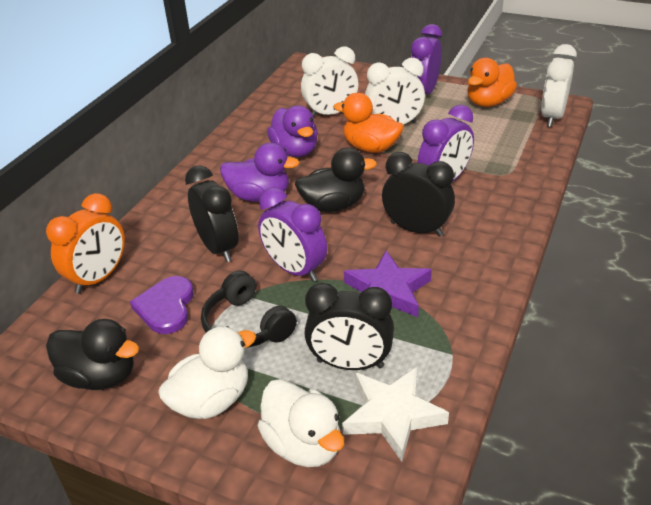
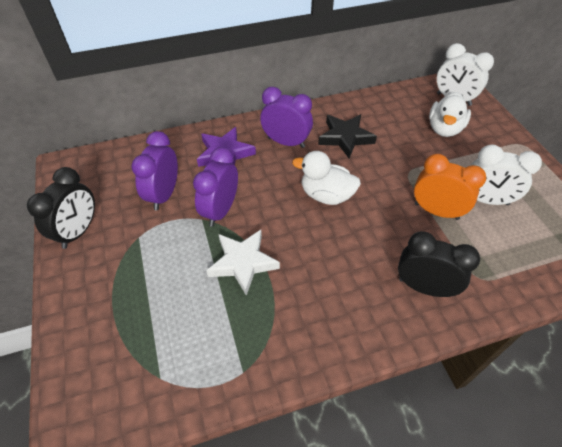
black clock: 3 -> 2
black duck: 2 -> 0
black headphones: 1 -> 0
black star: 0 -> 1
orange duck: 2 -> 0
purple duck: 2 -> 0
purple heart: 1 -> 0
white clock: 3 -> 2

